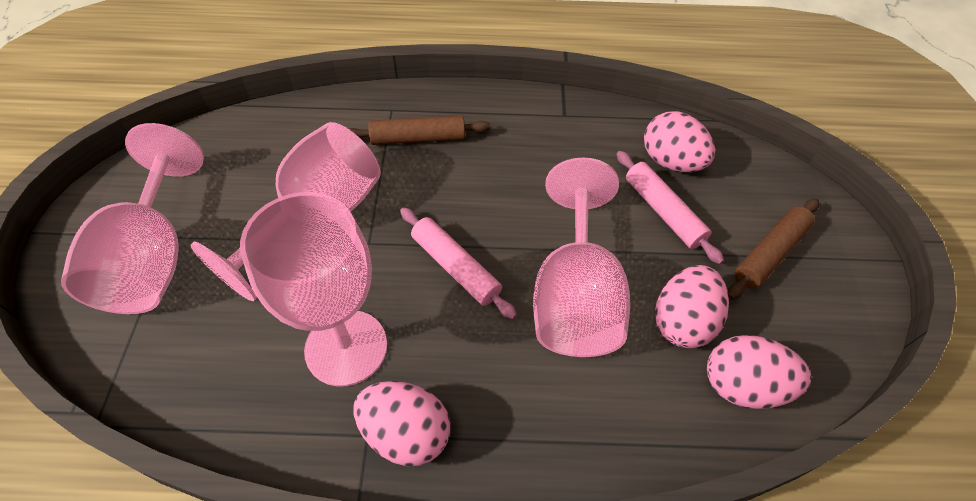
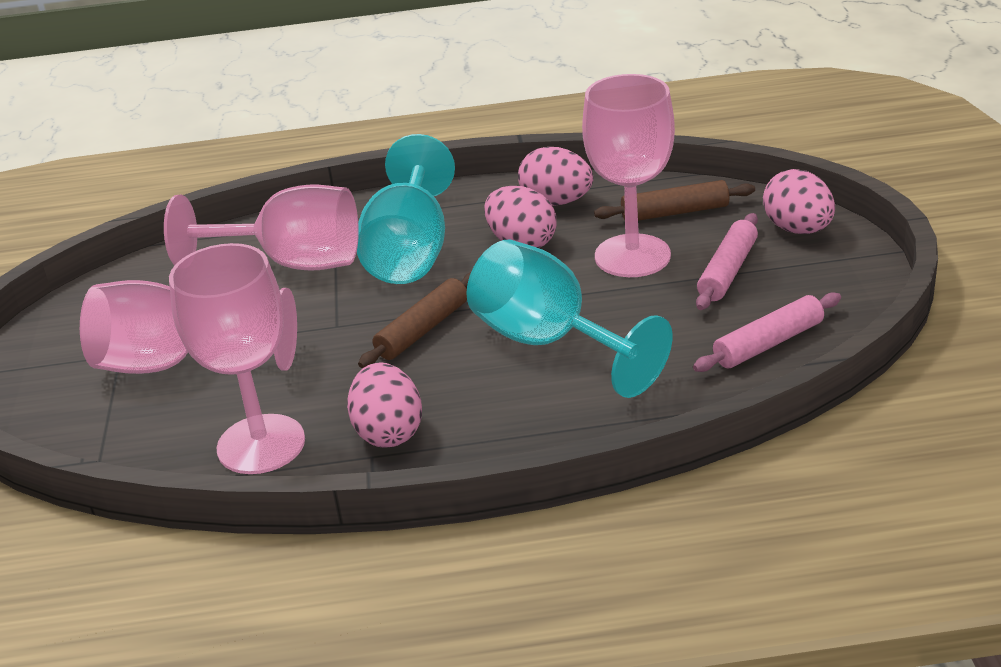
turquoise goblet: 0 -> 2

